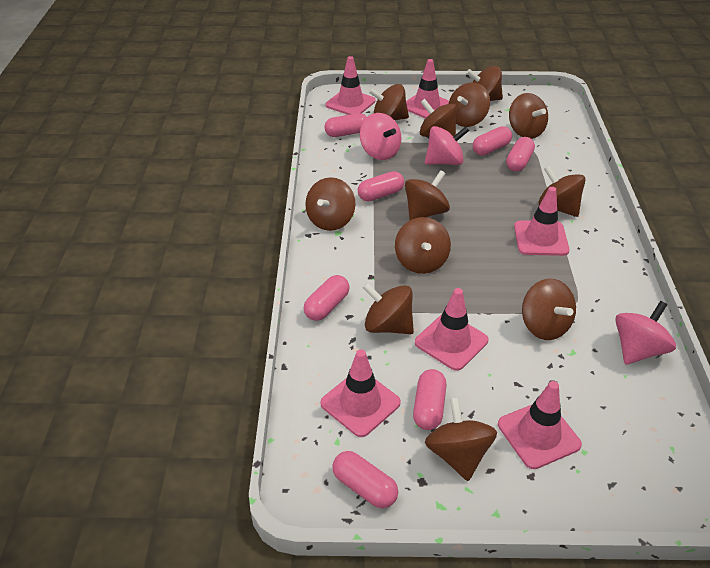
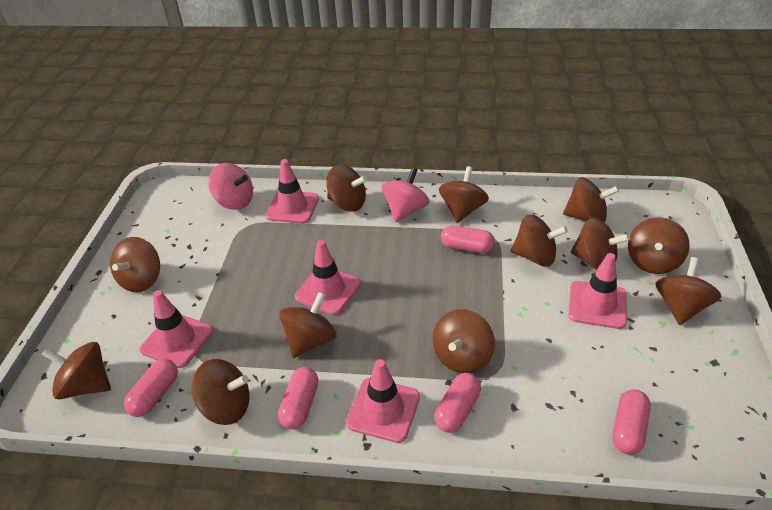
pink capsule: 7 -> 5
pink spinning top: 3 -> 2
pink traffic cone: 6 -> 5

